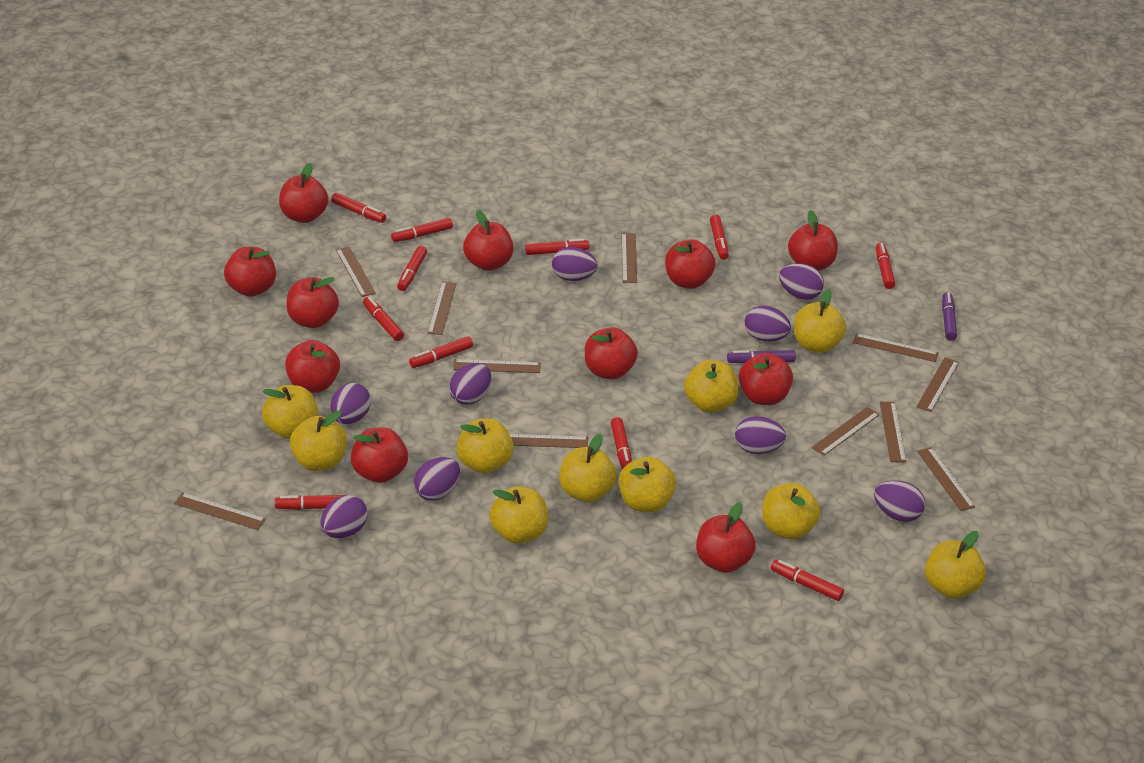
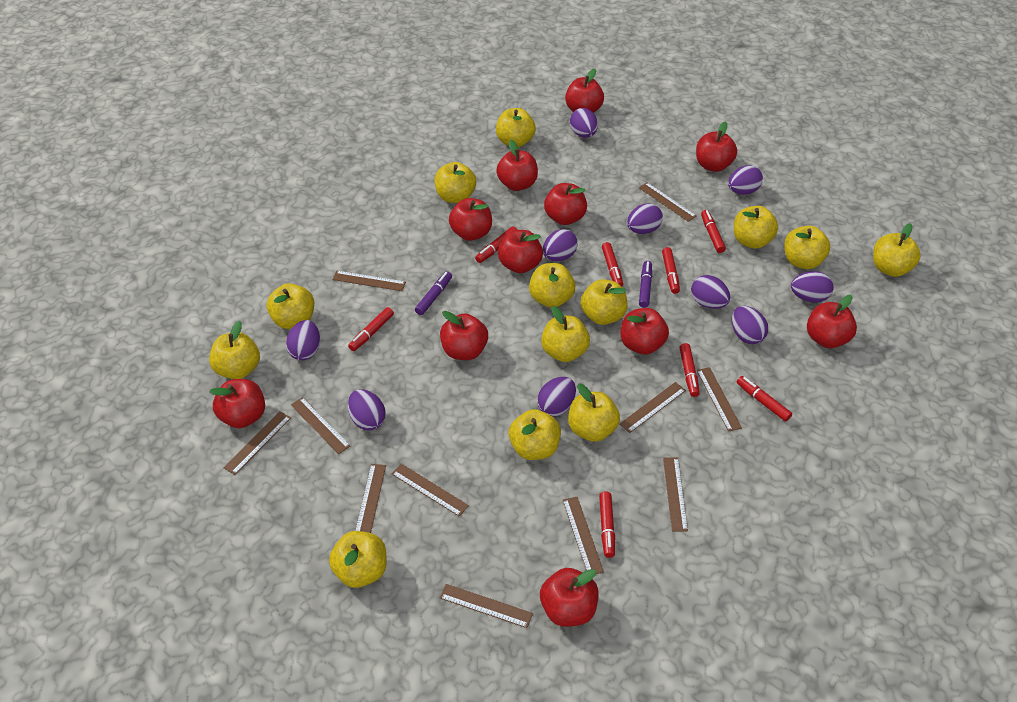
purple egg: 9 -> 10
red marker: 11 -> 8
yellow apple: 10 -> 13

